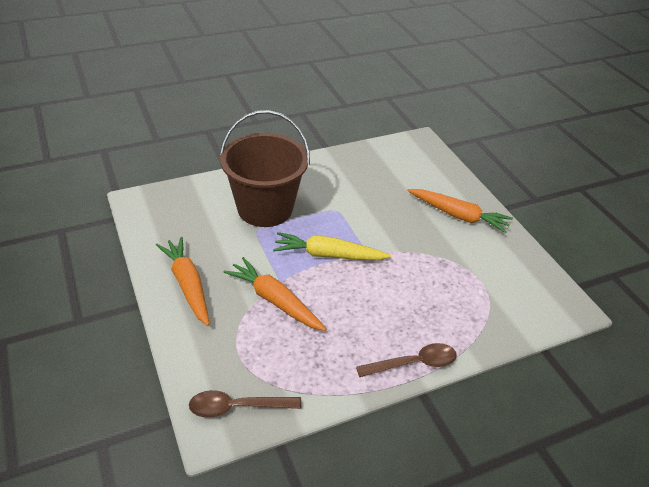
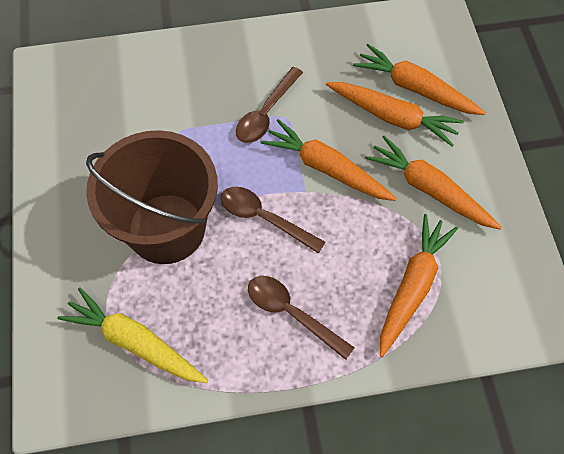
brown spoon: 2 -> 3
orange carrot: 3 -> 5

